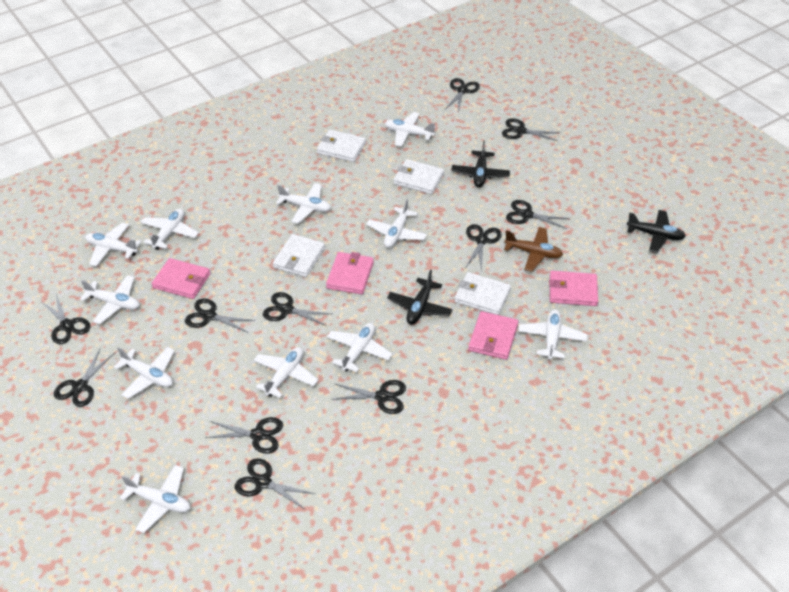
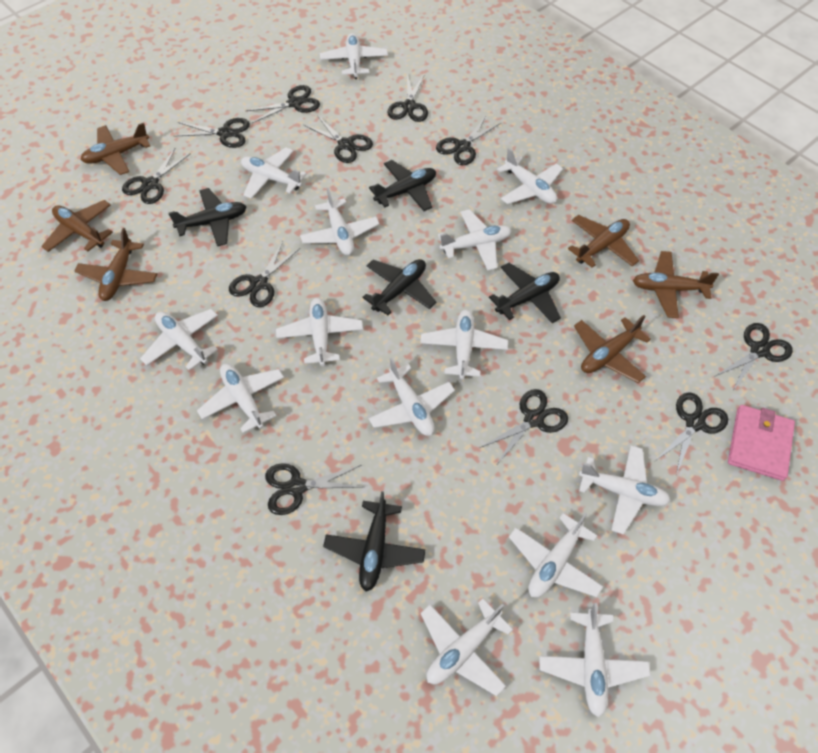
black plane: 3 -> 5
brown plane: 1 -> 6
pink wallet: 4 -> 1
white plane: 11 -> 14
white wallet: 4 -> 0

